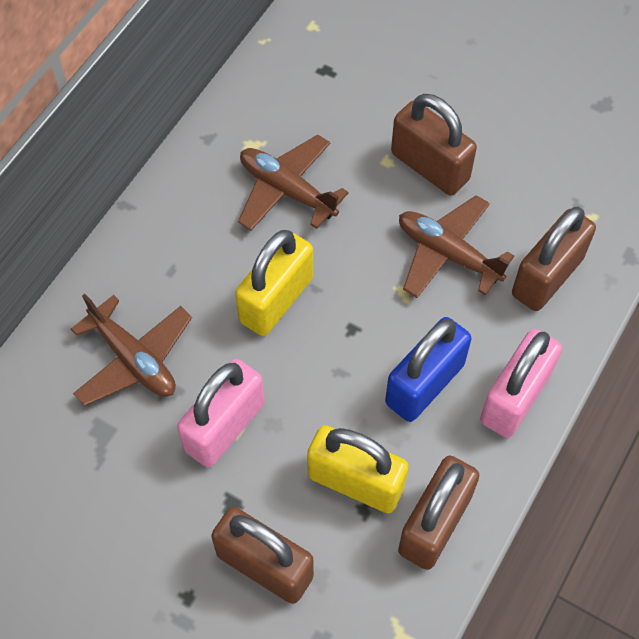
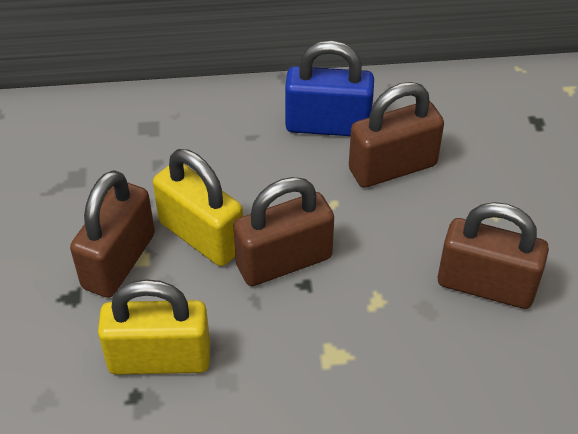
brown plane: 3 -> 0
pink padlock: 2 -> 0

